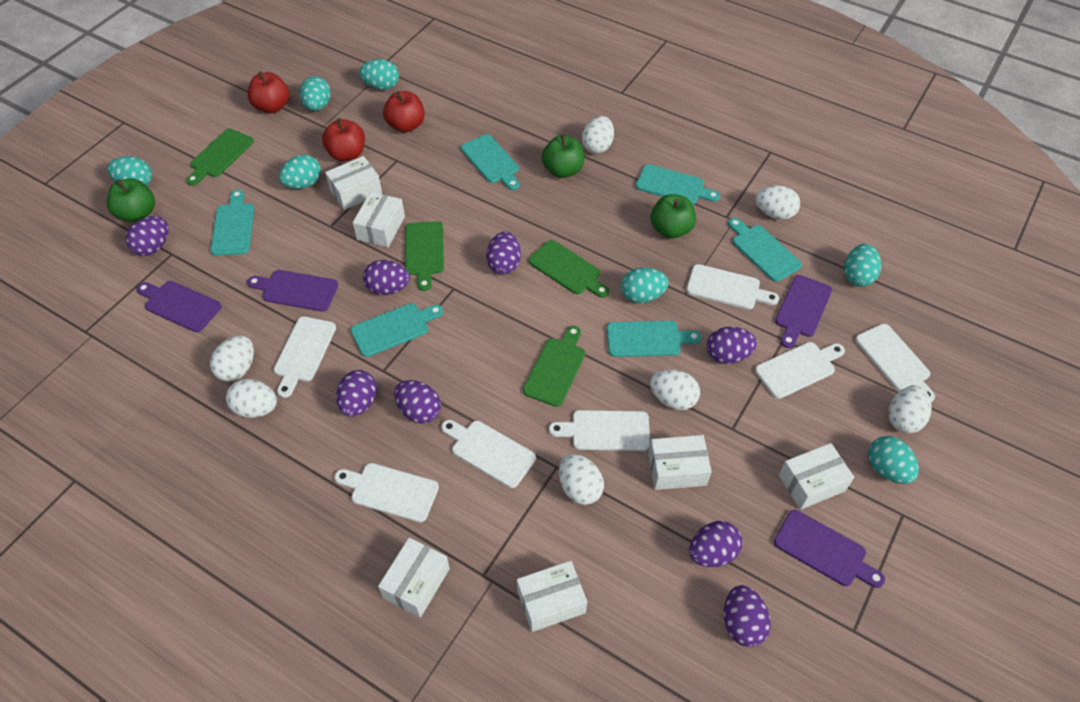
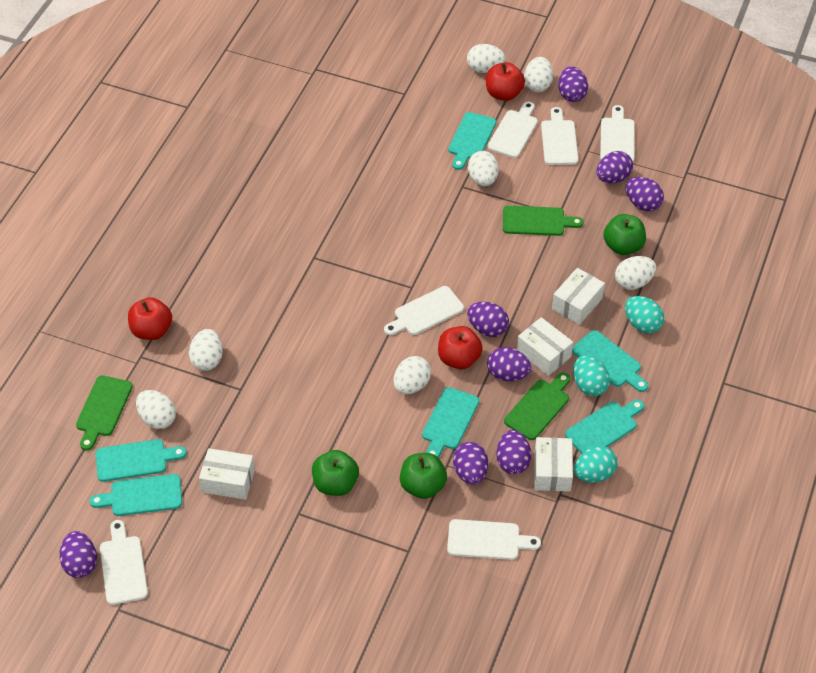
green cutting board: 4 -> 3
purple cutting board: 4 -> 0
turquoise egg: 7 -> 3
white box: 6 -> 4
white cutting board: 7 -> 6

